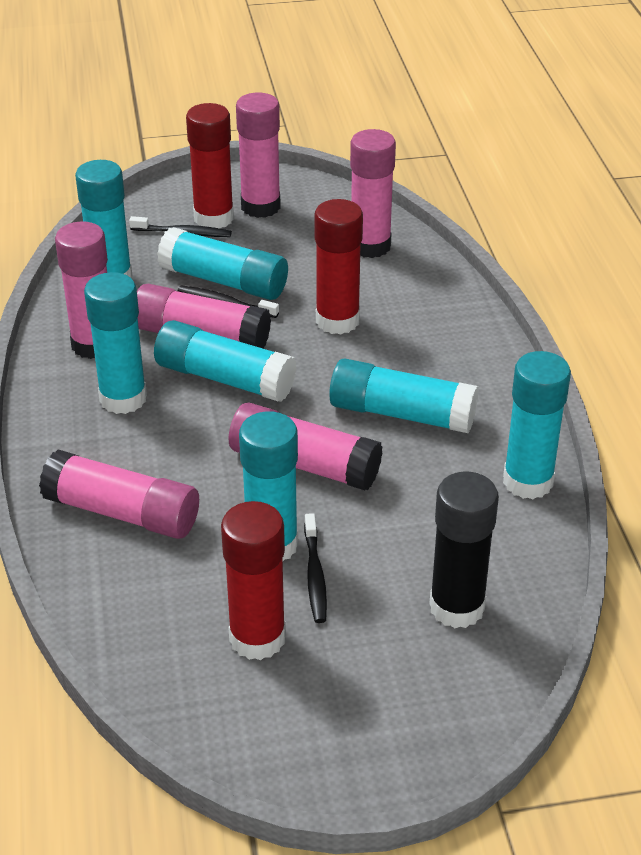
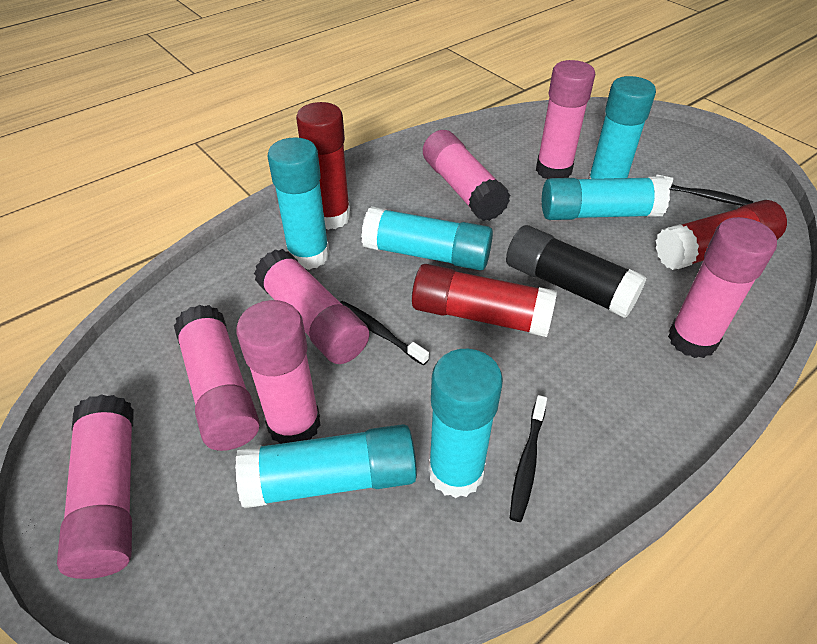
pink glue stick: 6 -> 7
turquoise glue stick: 7 -> 6

